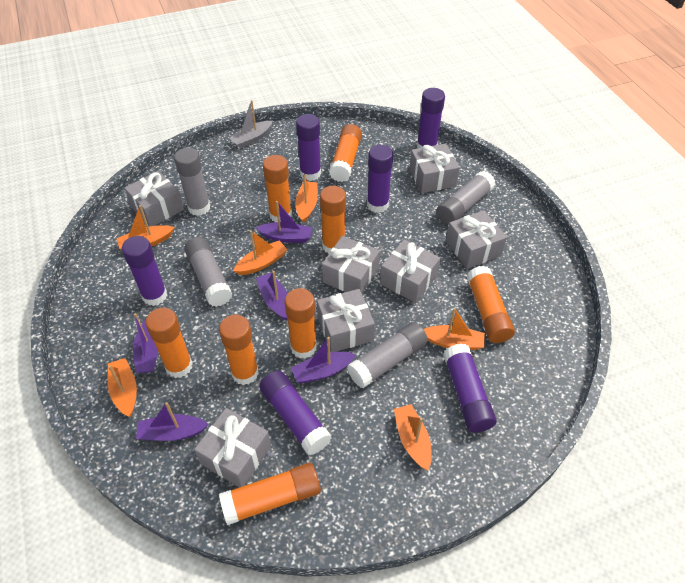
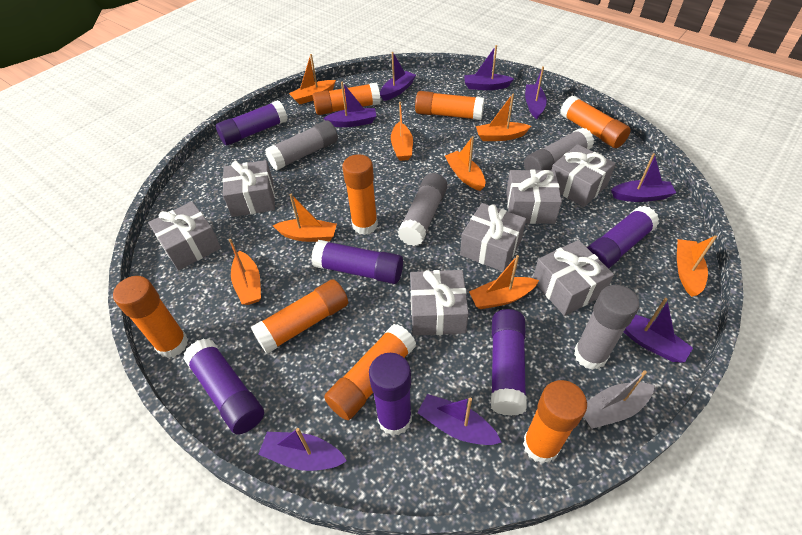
orange boat: 6 -> 8
purple boat: 5 -> 8

